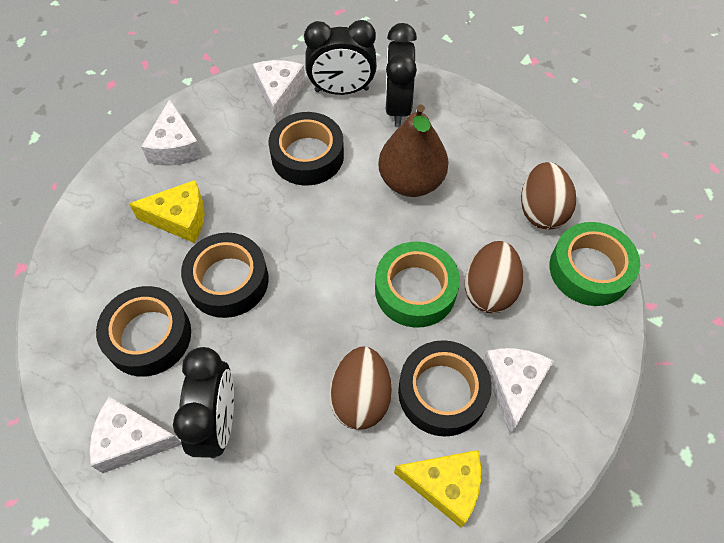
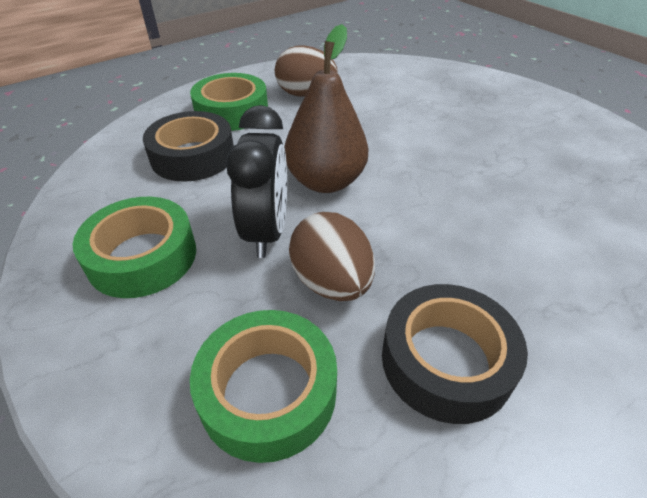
black clock: 3 -> 1
black tape: 4 -> 2
brown egg: 3 -> 2
green tape: 2 -> 3
white cheese: 4 -> 0
yellow cheese: 2 -> 0

